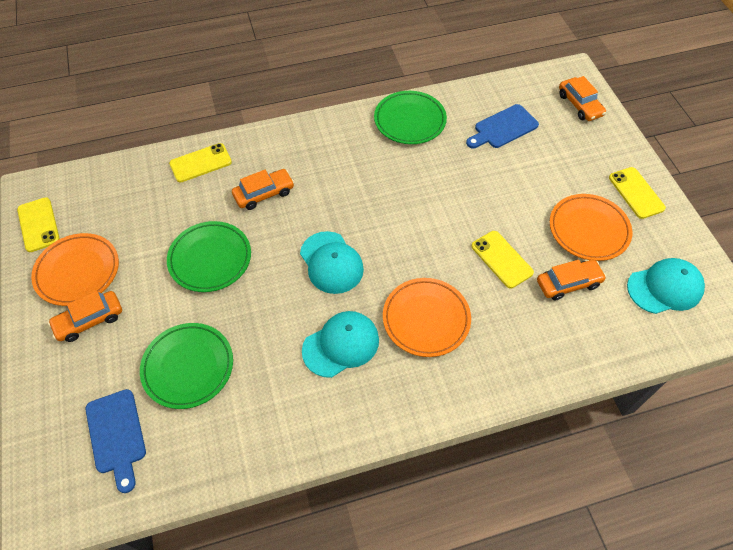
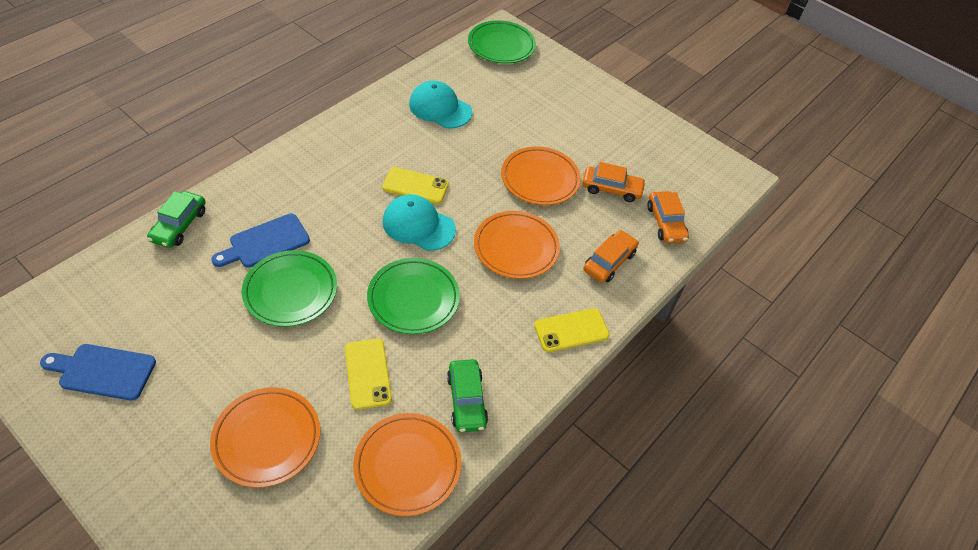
green car: 0 -> 2
orange car: 4 -> 3
orange plate: 3 -> 4
turquoise cap: 3 -> 2
yellow phone: 4 -> 3

